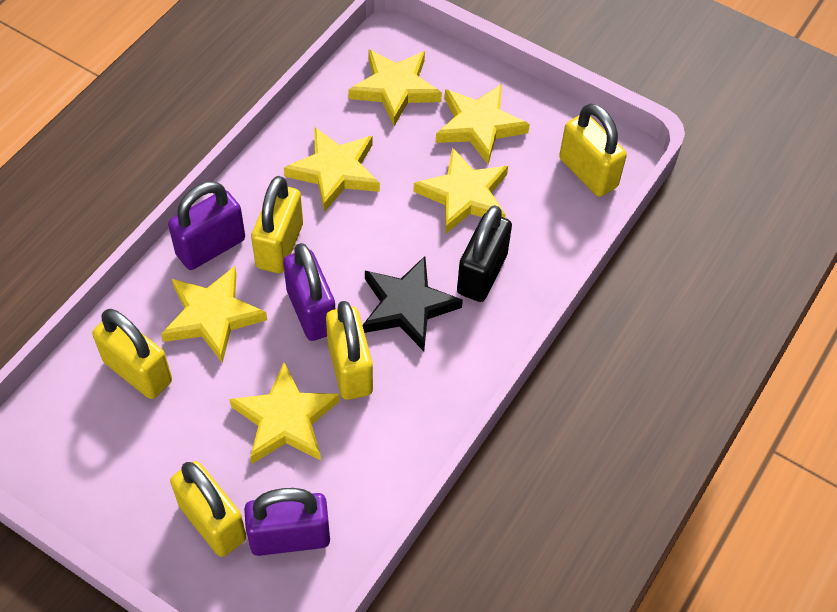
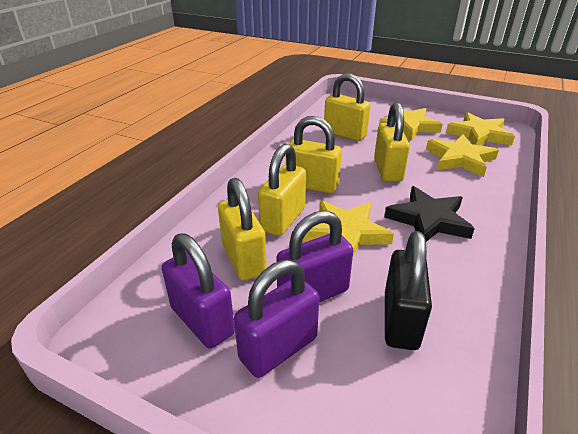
yellow star: 6 -> 4

